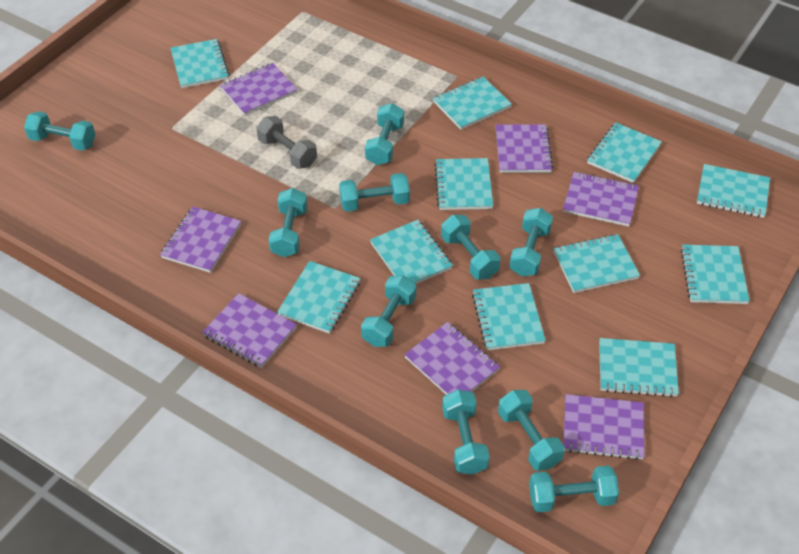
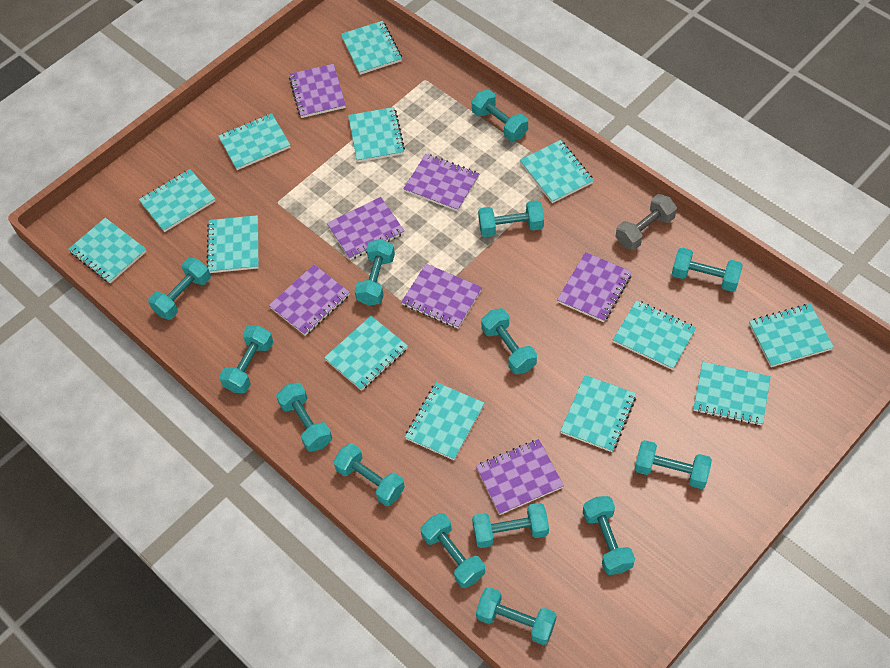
turquoise dumbbell: 10 -> 14
turquoise notebook: 11 -> 13

